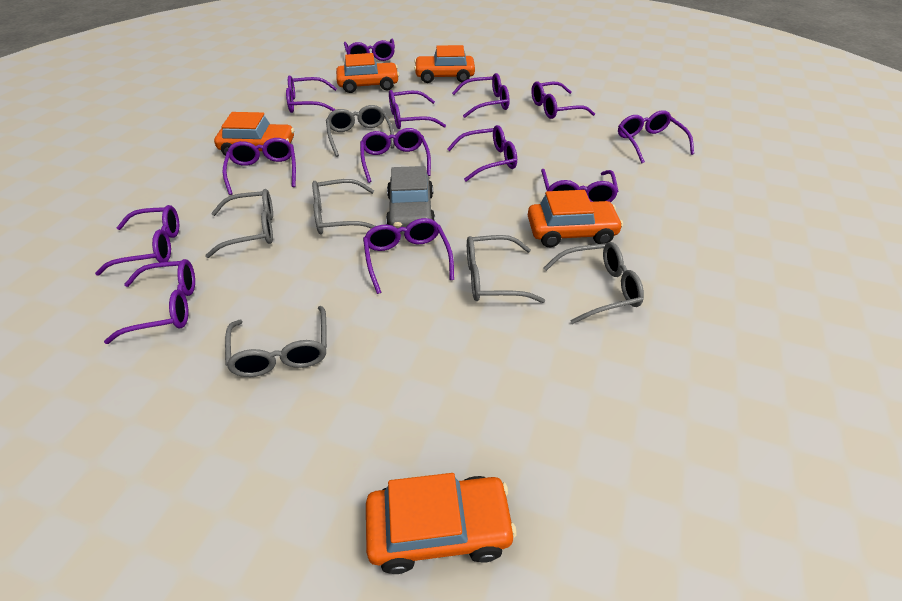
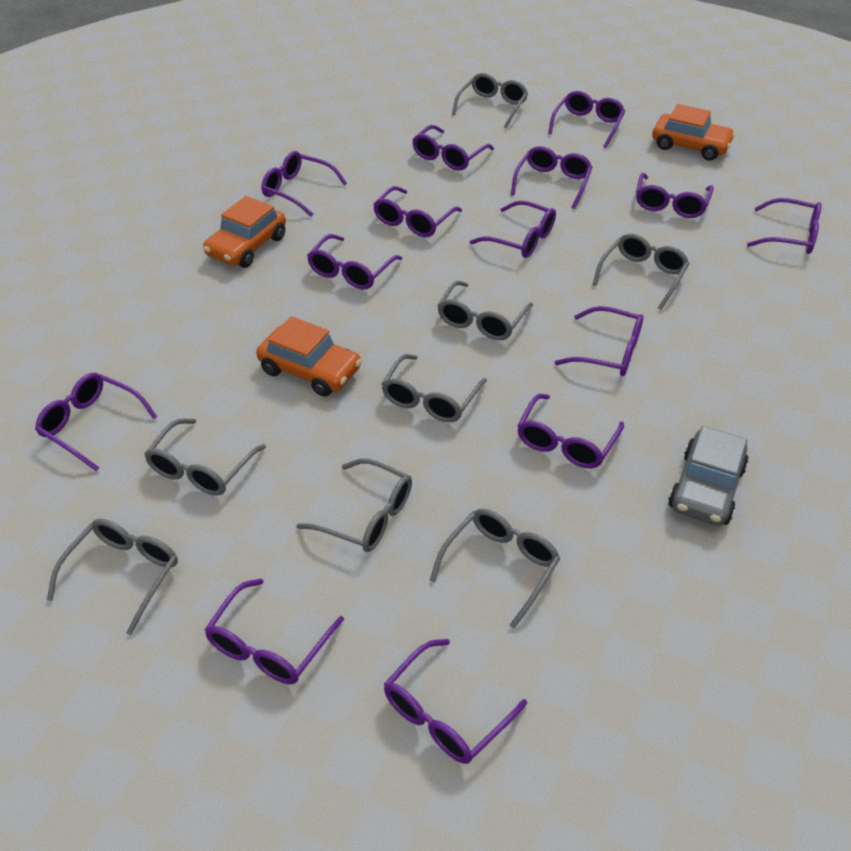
grey glasses: 6 -> 8
orange car: 5 -> 3
purple glasses: 13 -> 14

